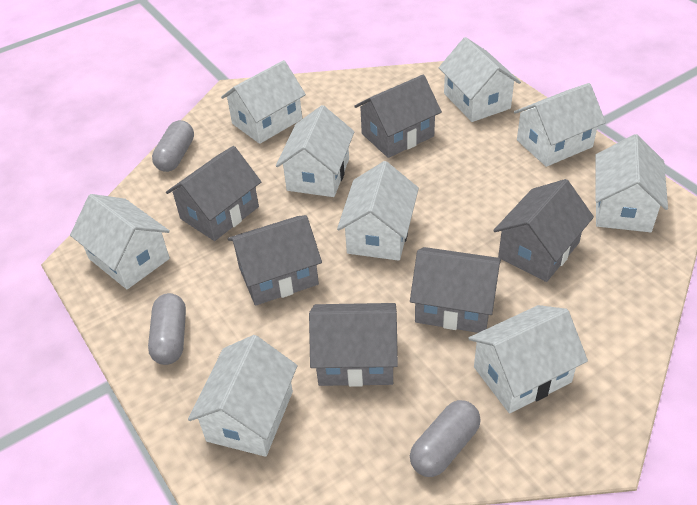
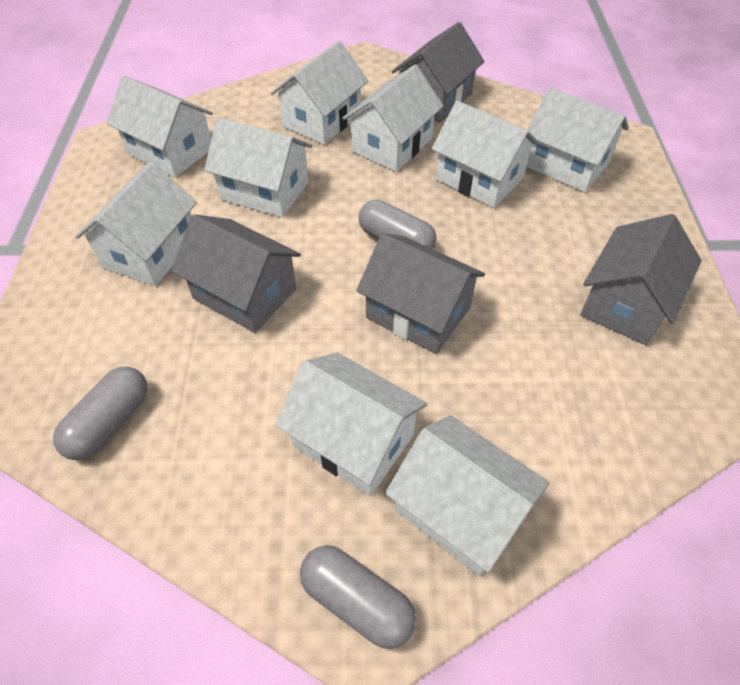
grey house: 6 -> 4

